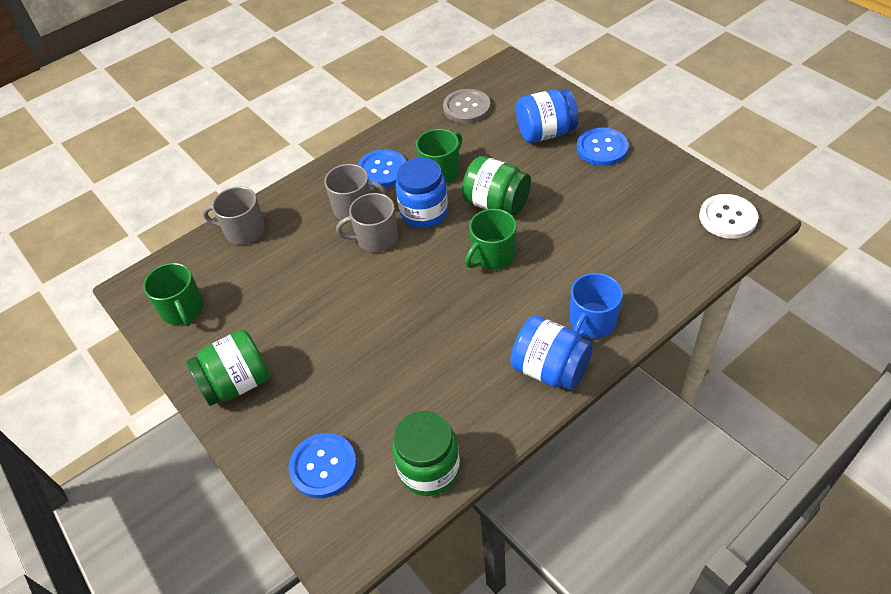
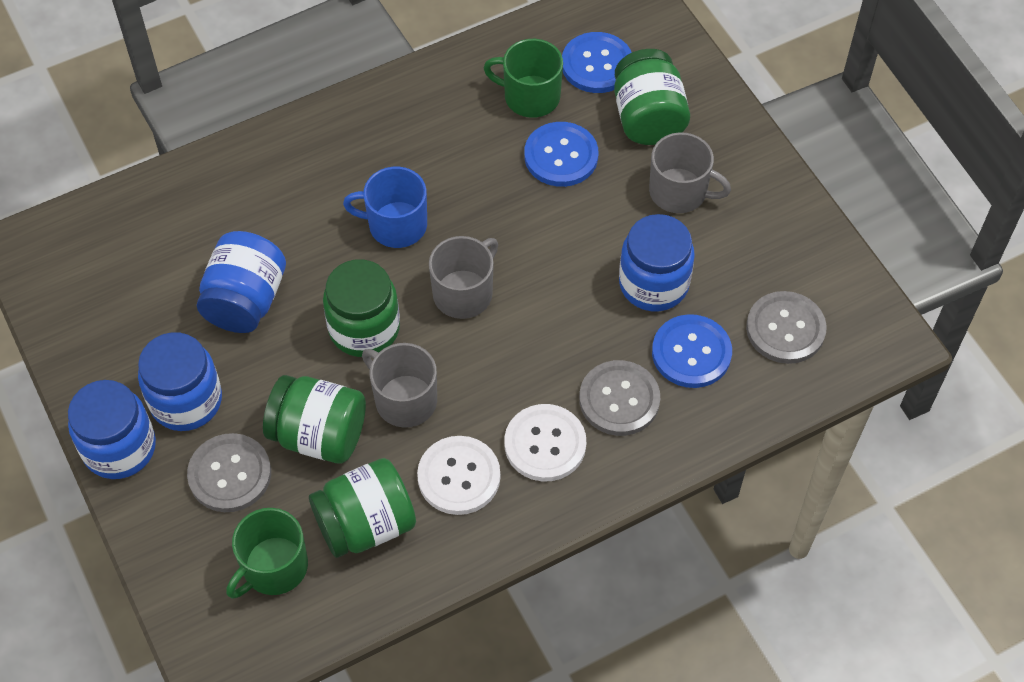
blue jar: 3 -> 4
green jar: 3 -> 4
green mug: 3 -> 2
grey button: 1 -> 3
white button: 1 -> 2

